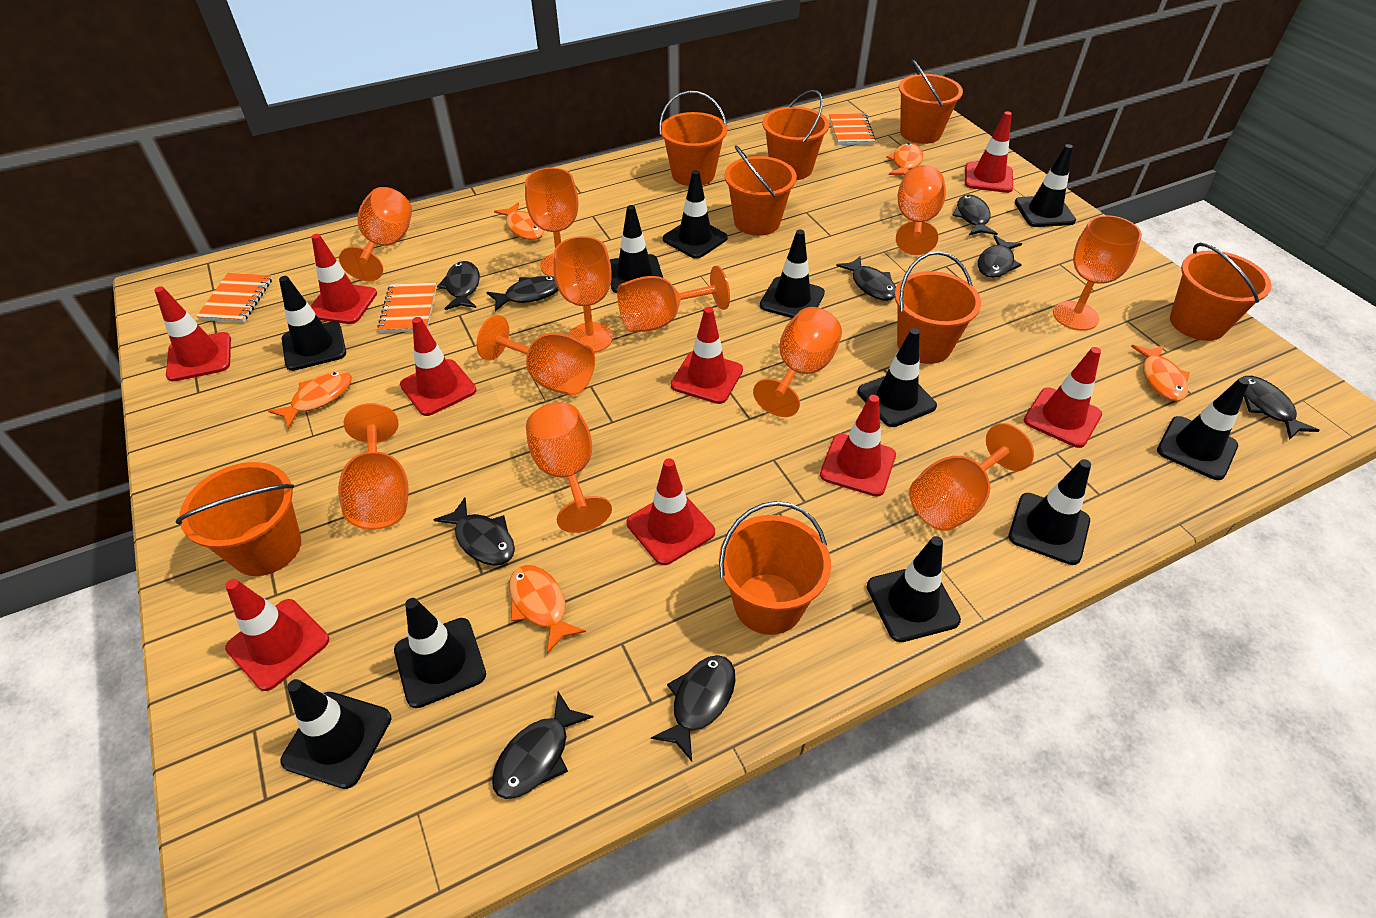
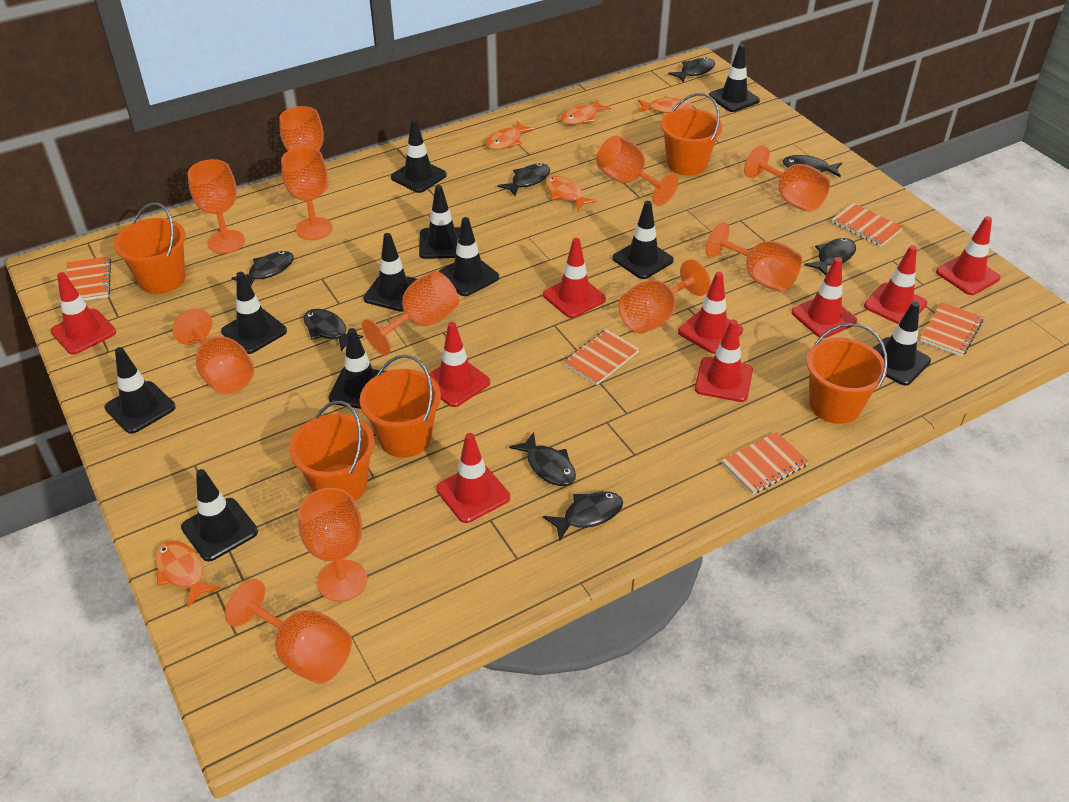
black fish: 9 -> 8
orange bucket: 8 -> 5
orange notebook: 3 -> 5

